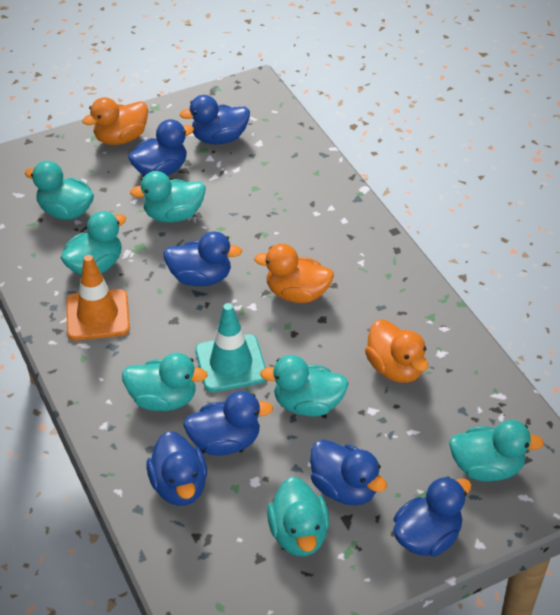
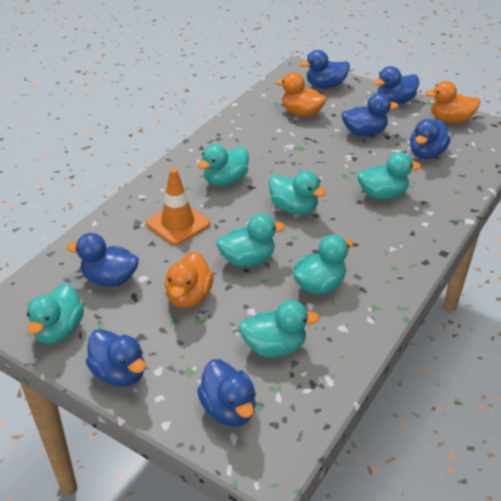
turquoise traffic cone: 1 -> 0

